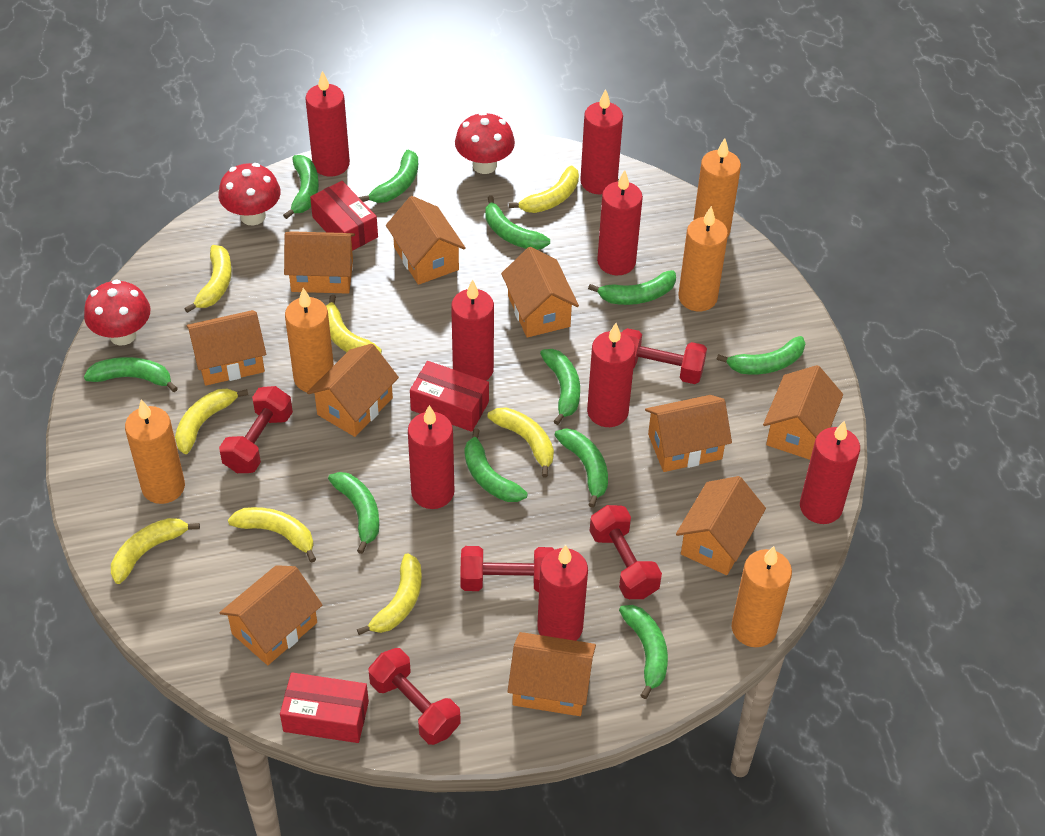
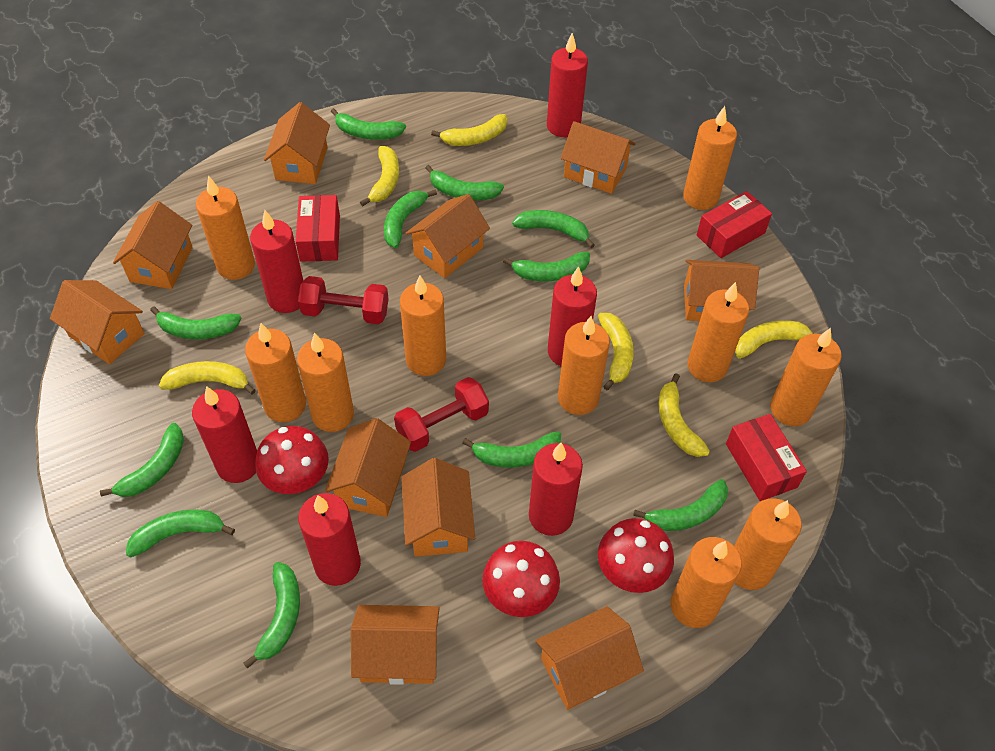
orange candle: 5 -> 10
red candle: 8 -> 6
red dumbbell: 5 -> 2
yellow banana: 8 -> 6

